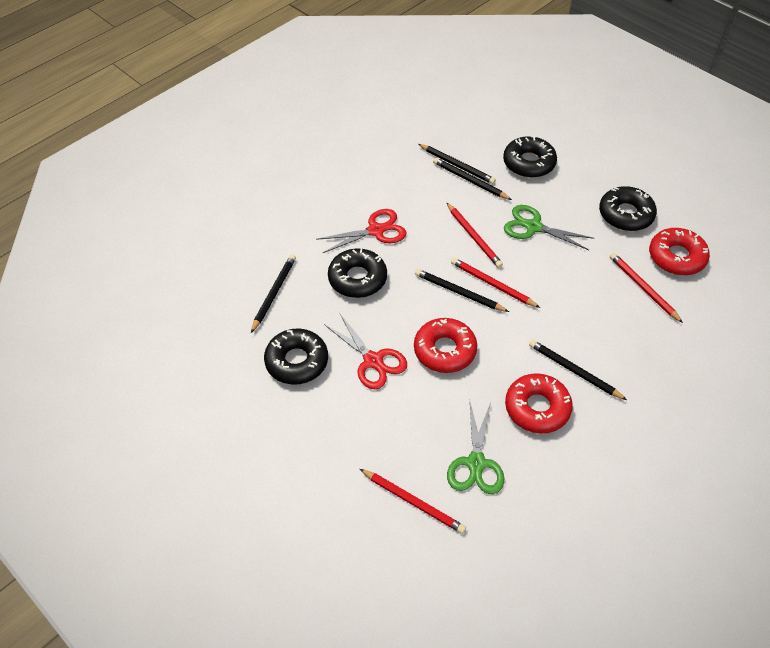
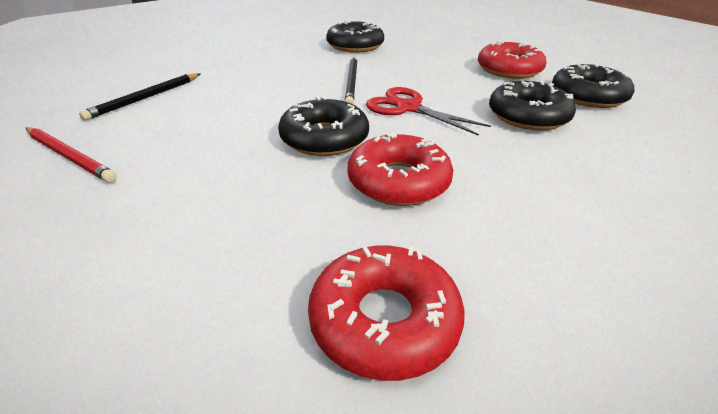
black pencil: 5 -> 2
green scissors: 2 -> 0
red pencil: 4 -> 1
red scissors: 2 -> 1

